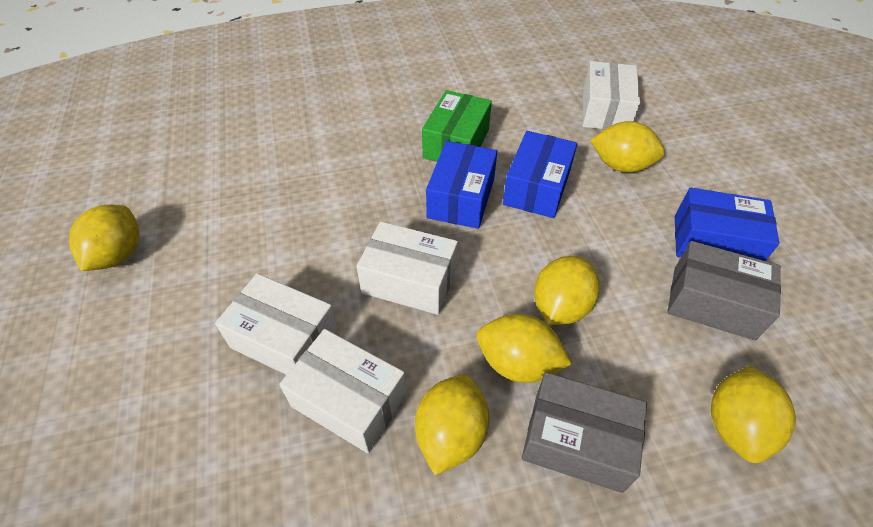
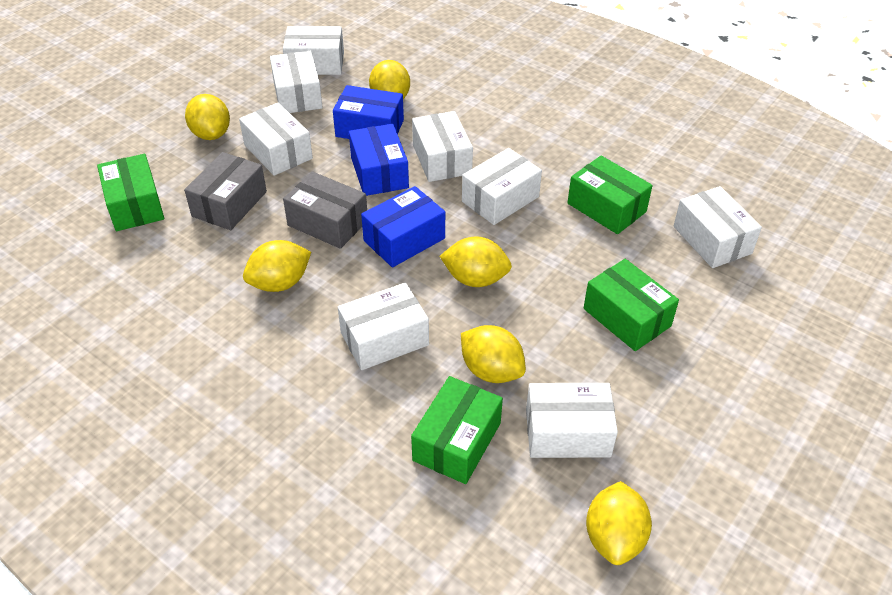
green box: 1 -> 4
white box: 4 -> 8

